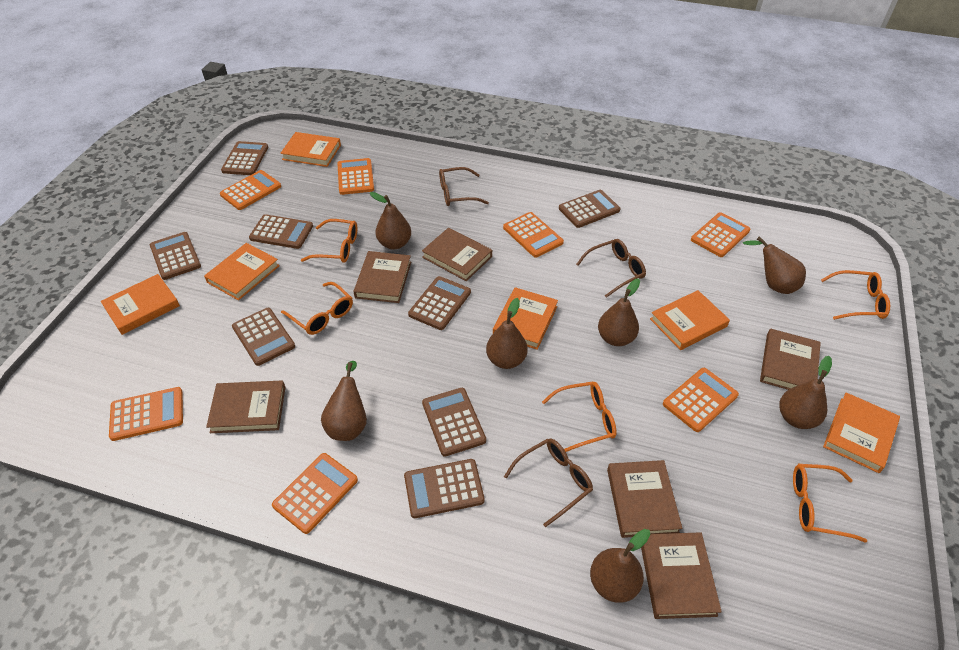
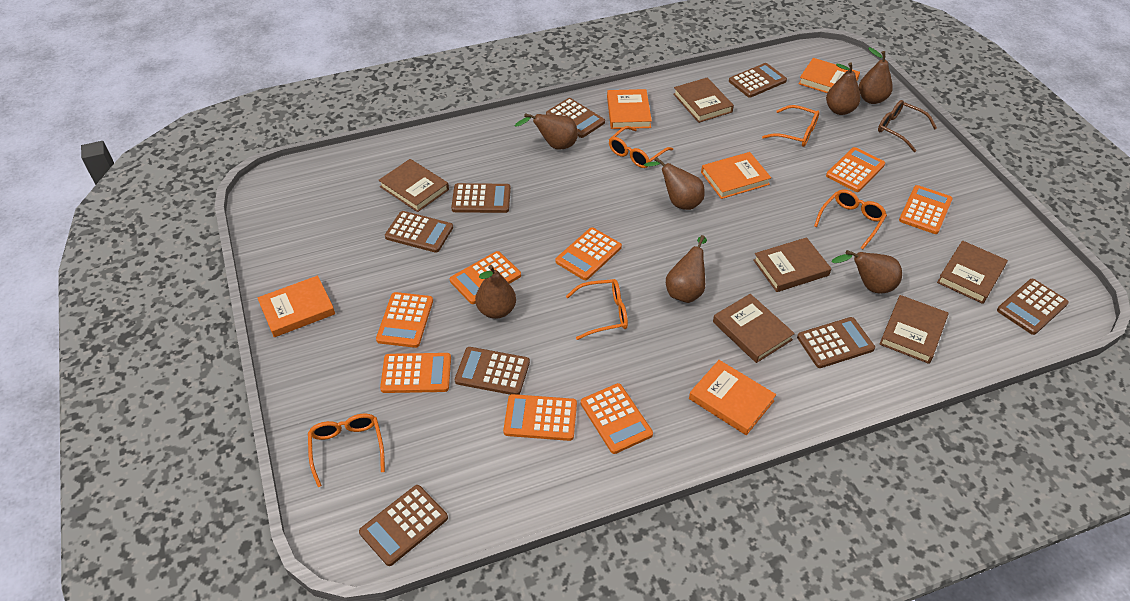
brown glasses: 3 -> 1
orange book: 6 -> 5
orange calculator: 7 -> 8

